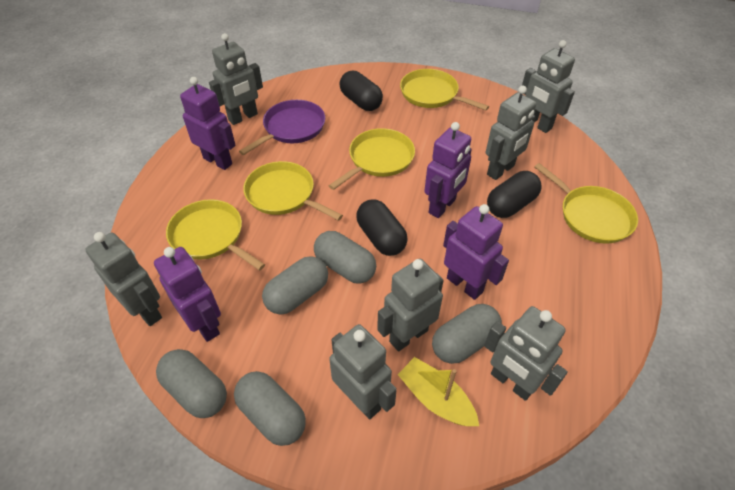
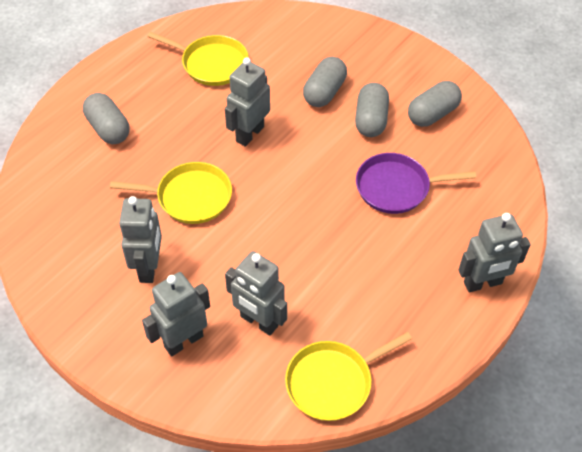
black capsule: 3 -> 0
grey capsule: 5 -> 4
grey robot: 7 -> 5
purple robot: 4 -> 0
yellow boat: 1 -> 0
yellow pan: 5 -> 3

